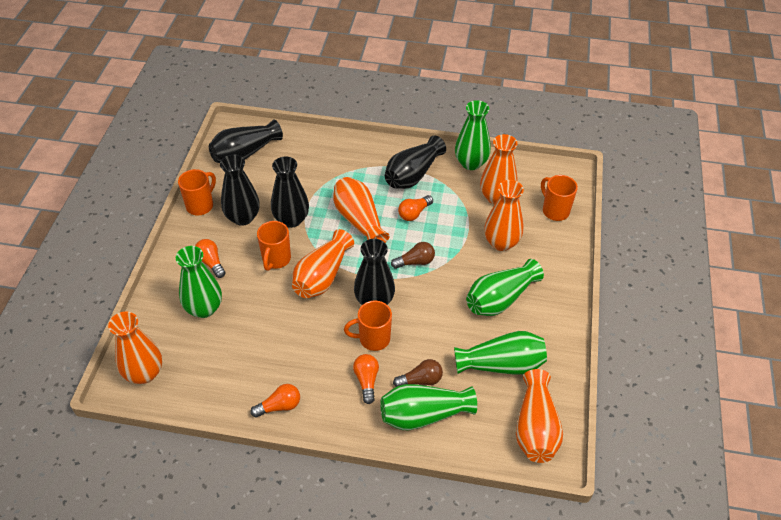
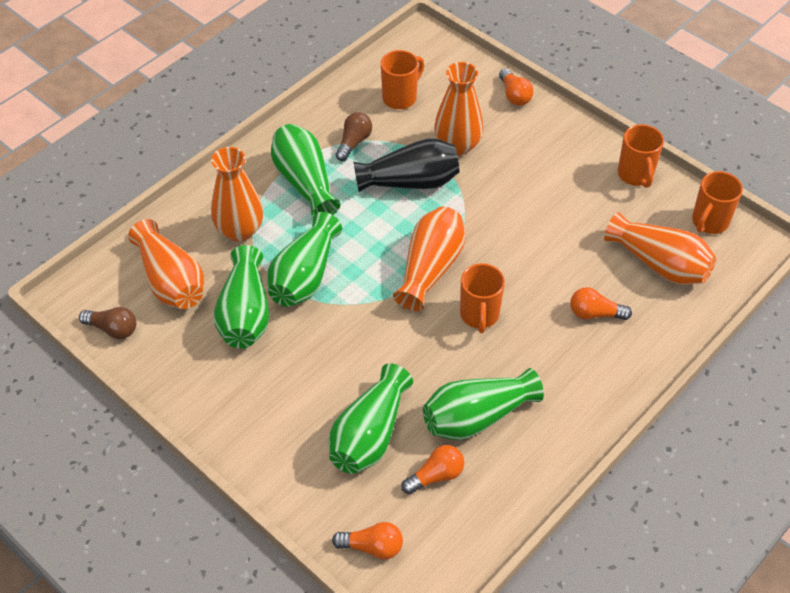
black vase: 5 -> 1
orange vase: 6 -> 5

